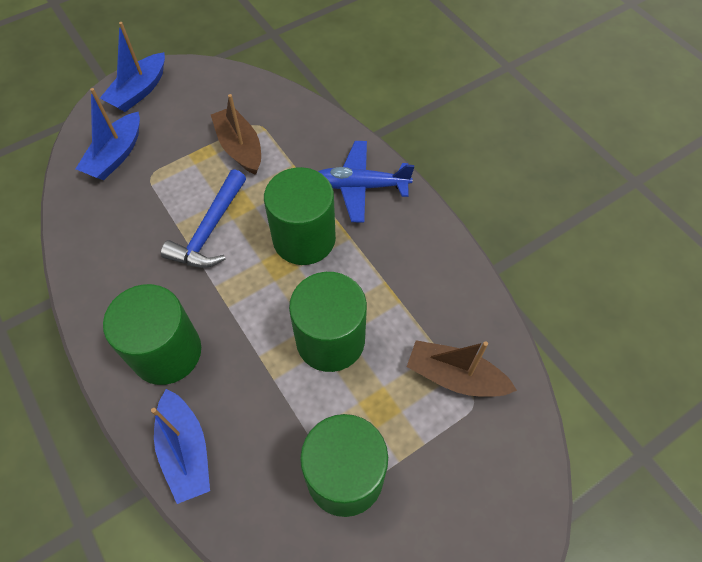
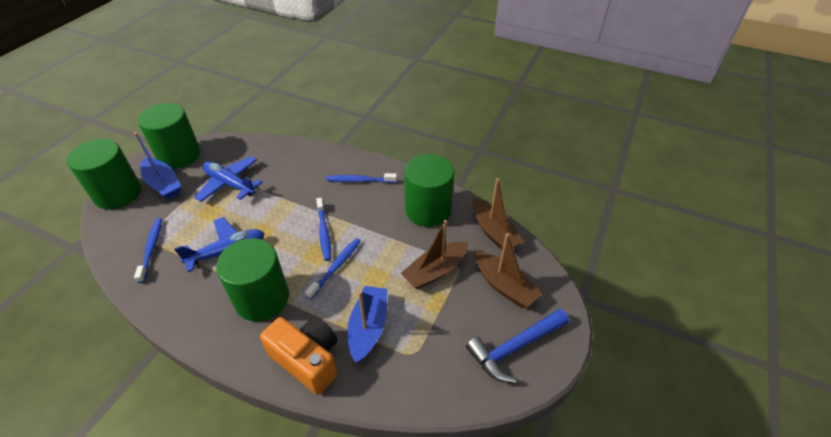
blue boat: 3 -> 2
blue plane: 1 -> 2
blue toothbrush: 0 -> 4
brown boat: 2 -> 3
orange camera: 0 -> 1

